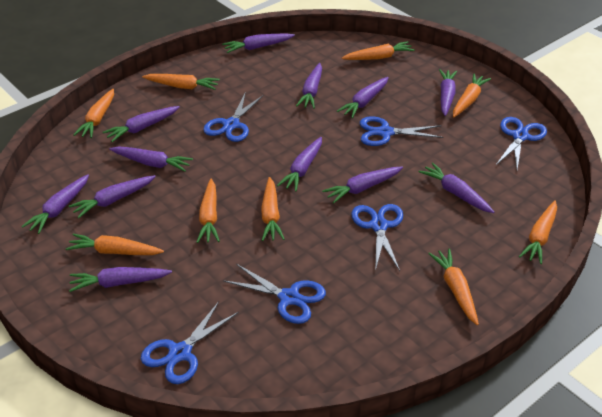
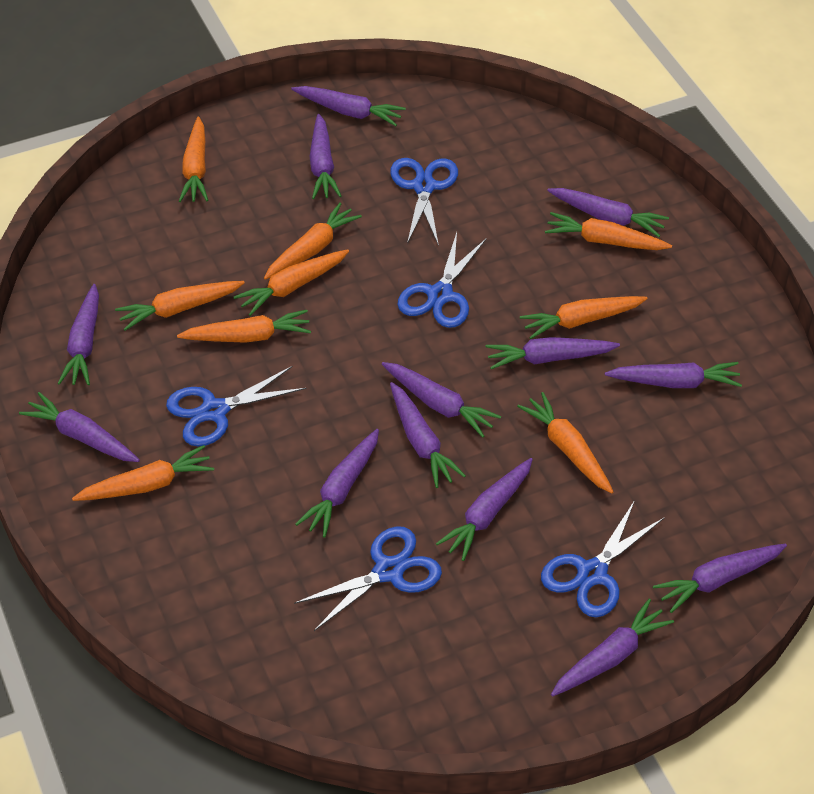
blue scissors: 6 -> 5
purple carrot: 12 -> 13

